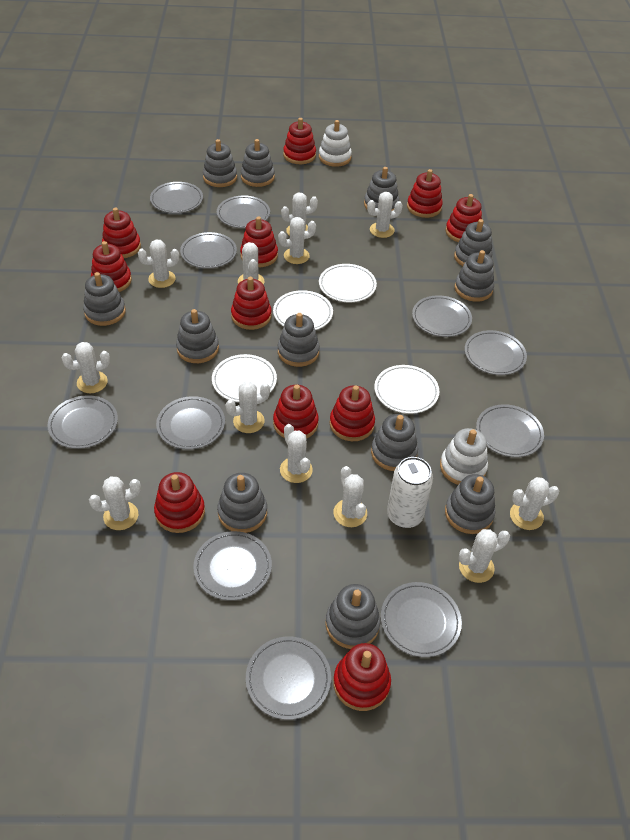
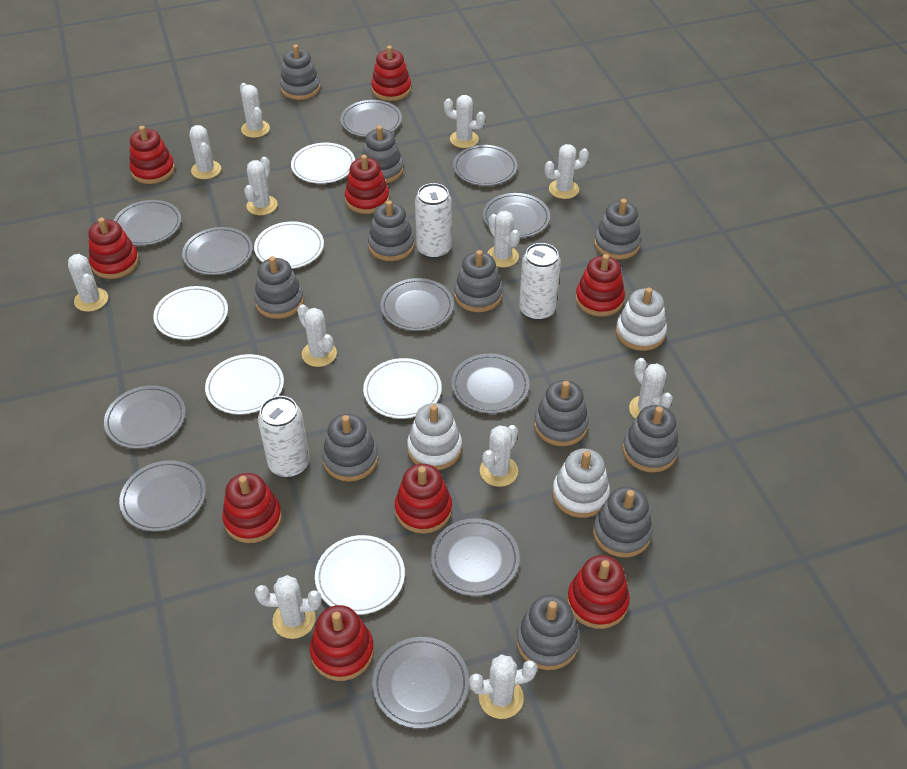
grey stacking toy: 12 -> 11
red stacking toy: 11 -> 9
white can: 1 -> 3
white plate: 4 -> 6
white stacking toy: 2 -> 3

